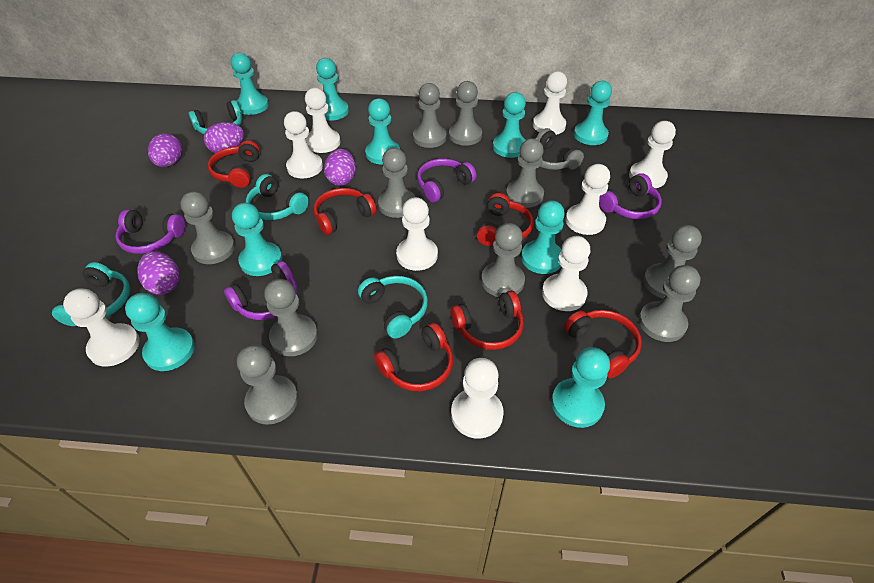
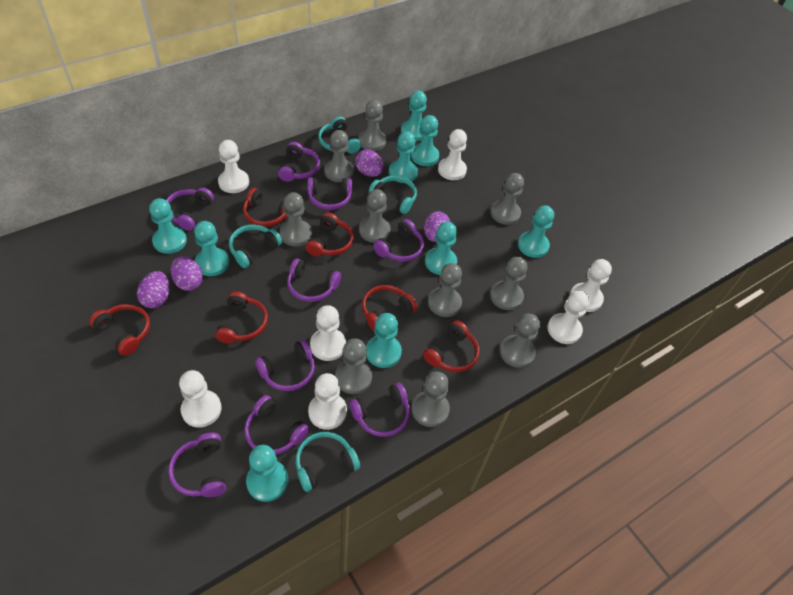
grey headphones: 1 -> 0
purple headphones: 4 -> 9
white pawn: 9 -> 7

